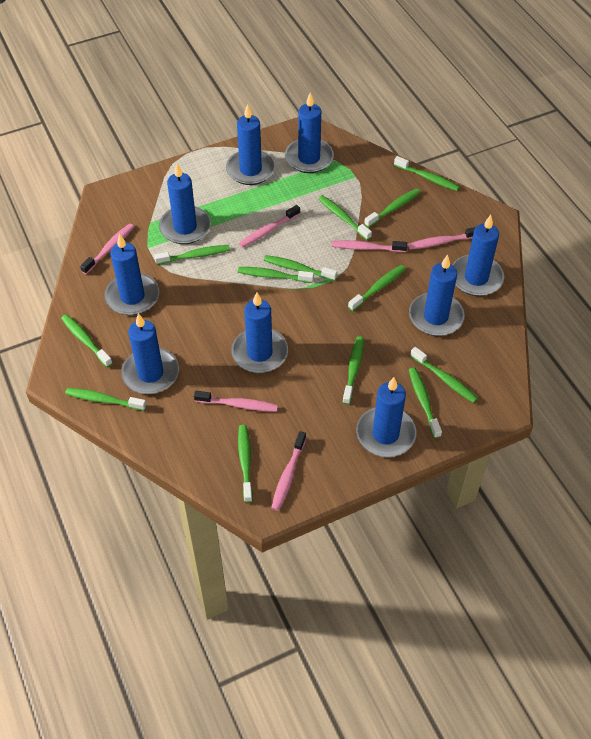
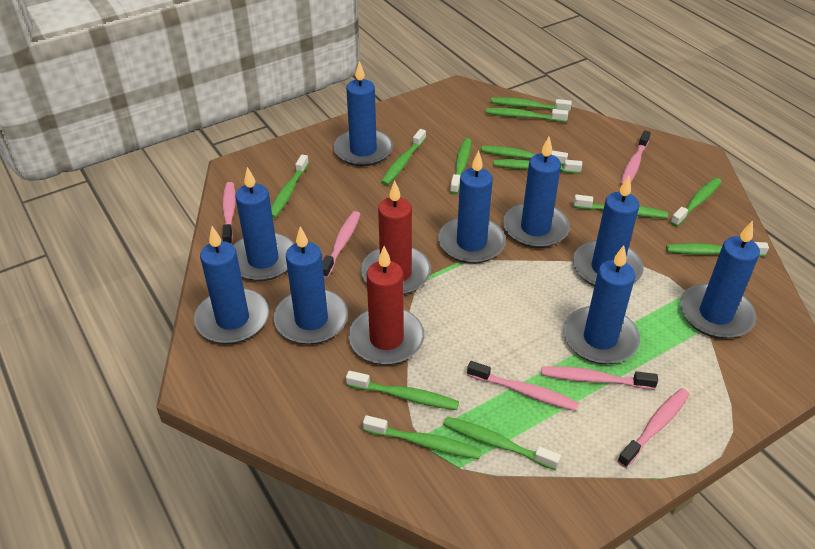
red candle: 0 -> 2

